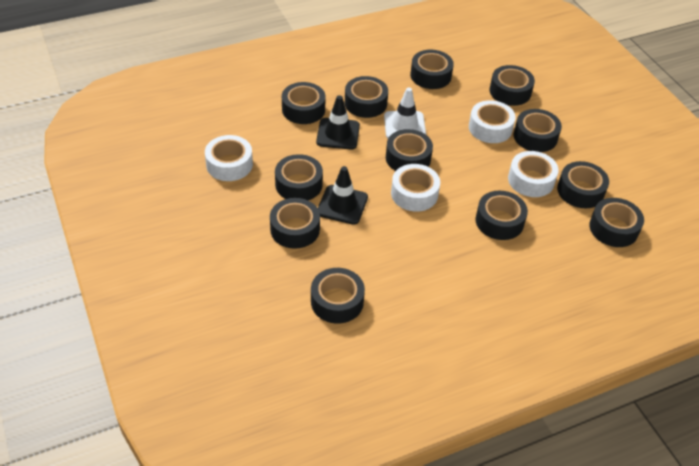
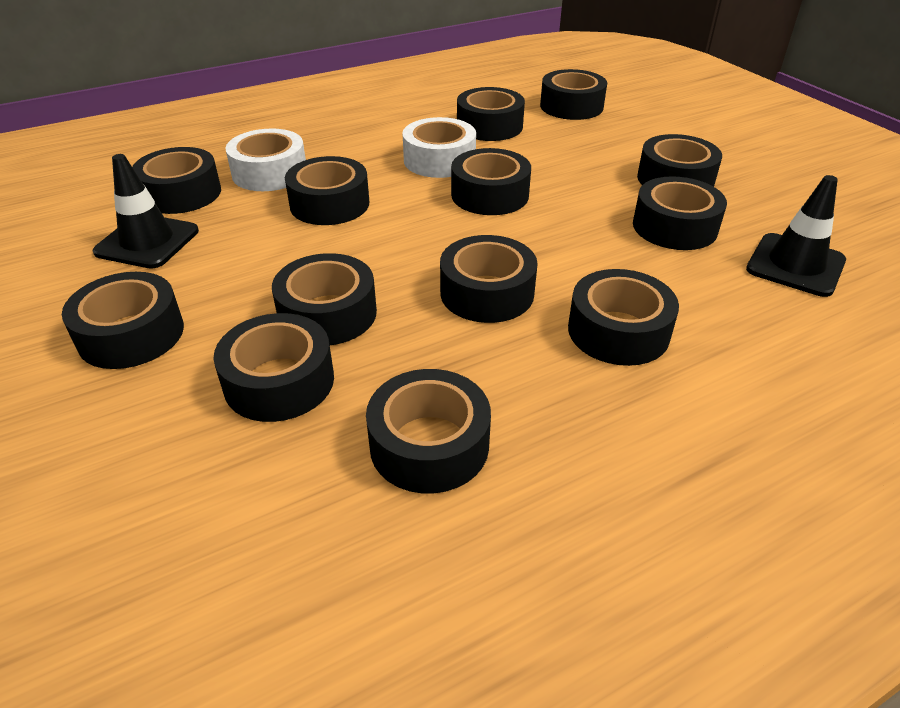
black tape: 12 -> 13
white tape: 4 -> 2
white traffic cone: 1 -> 0

